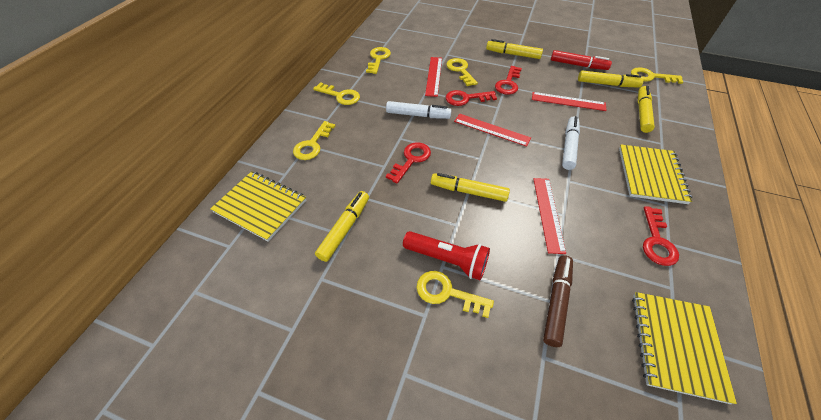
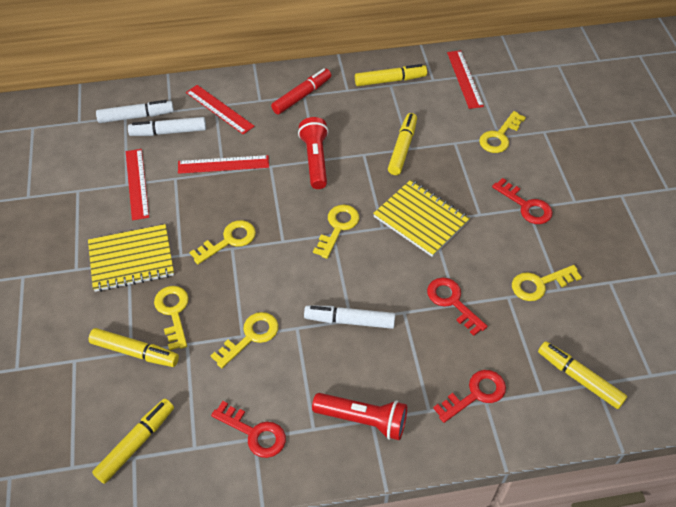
brown marker: 1 -> 0
red flashlight: 1 -> 2
white marker: 2 -> 3
yellow notebook: 3 -> 2

